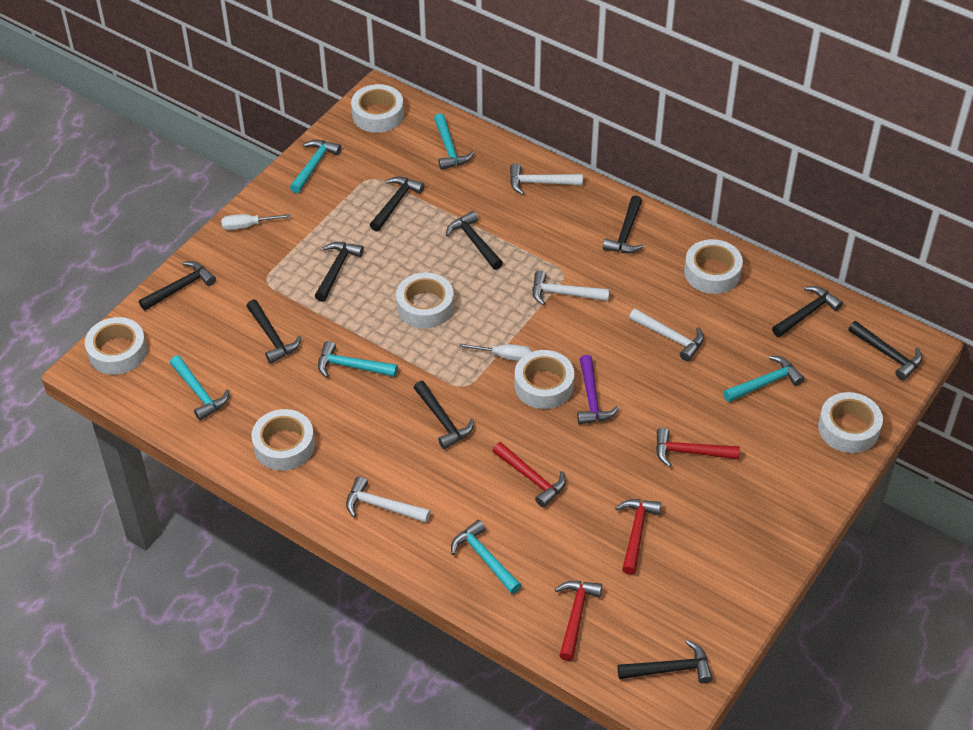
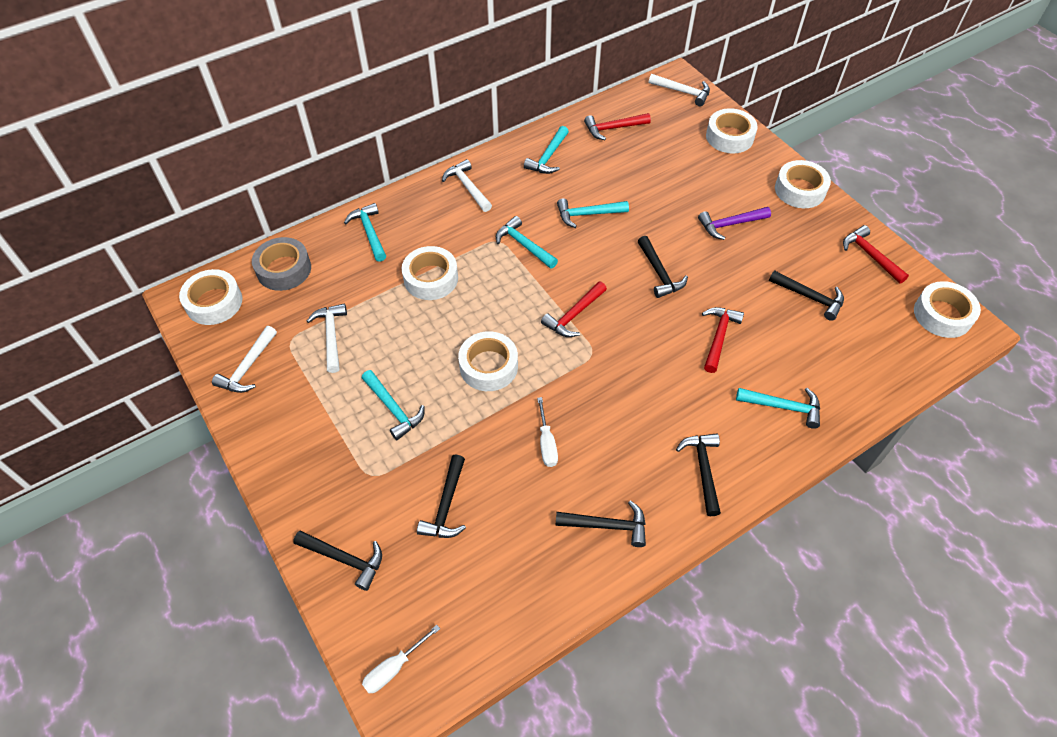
black hammer: 10 -> 6
grey tape: 0 -> 1
white tape: 7 -> 6

